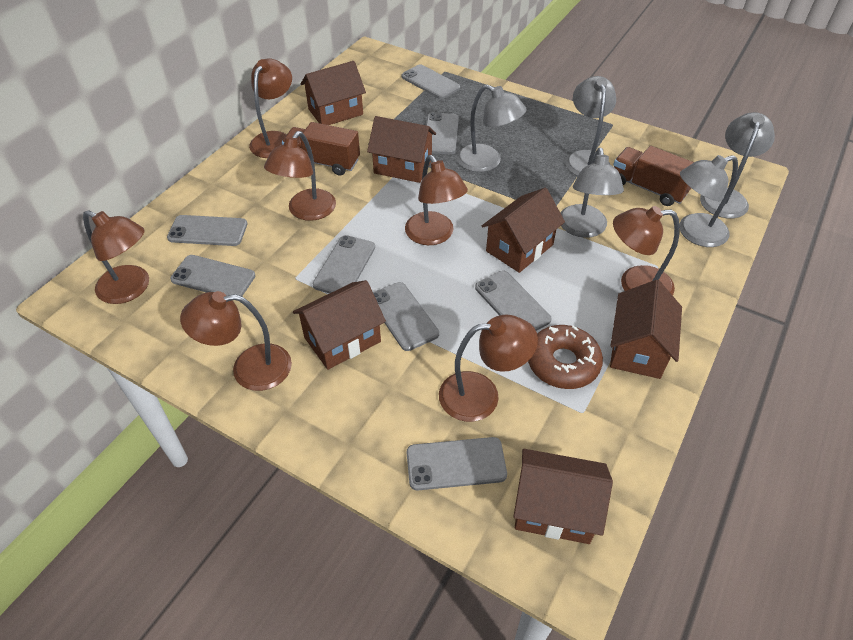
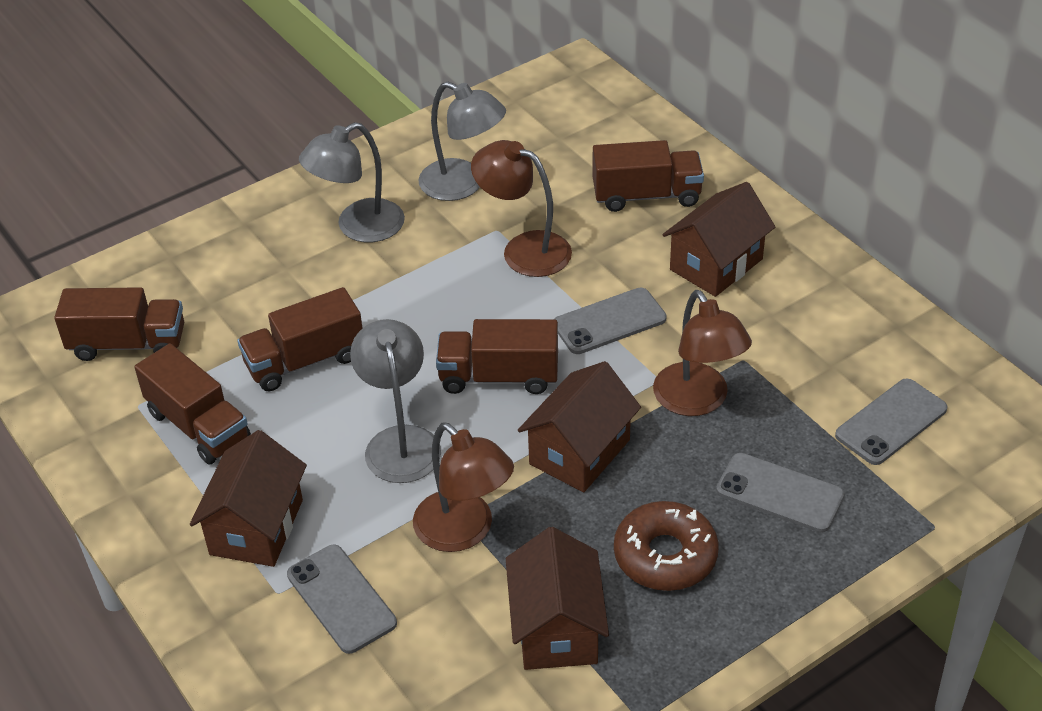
brown house: 6 -> 4
brown lamp: 7 -> 3
brown truck: 2 -> 5
grey lamp: 5 -> 3
grey phone: 8 -> 4

